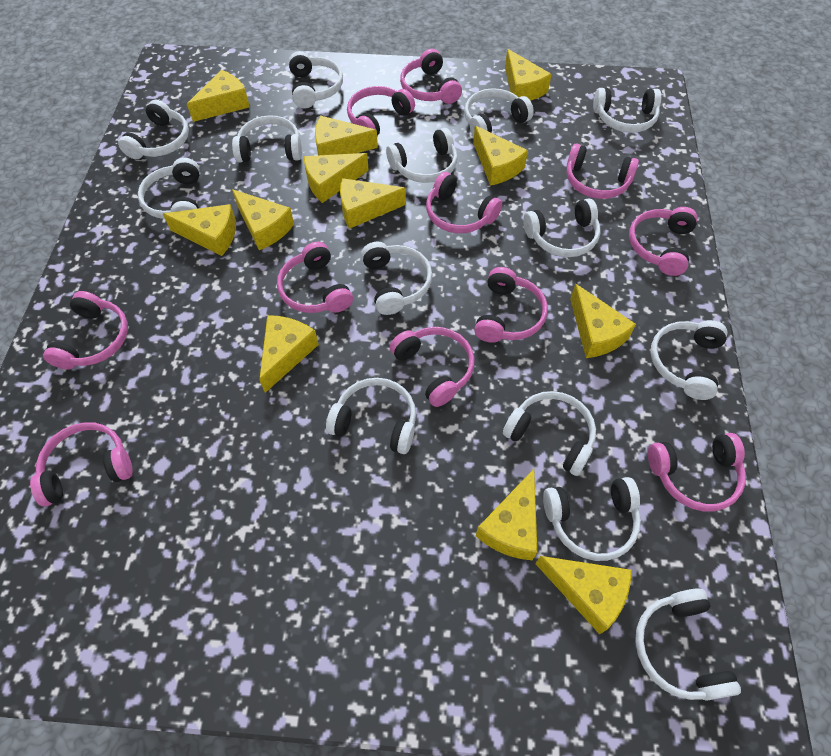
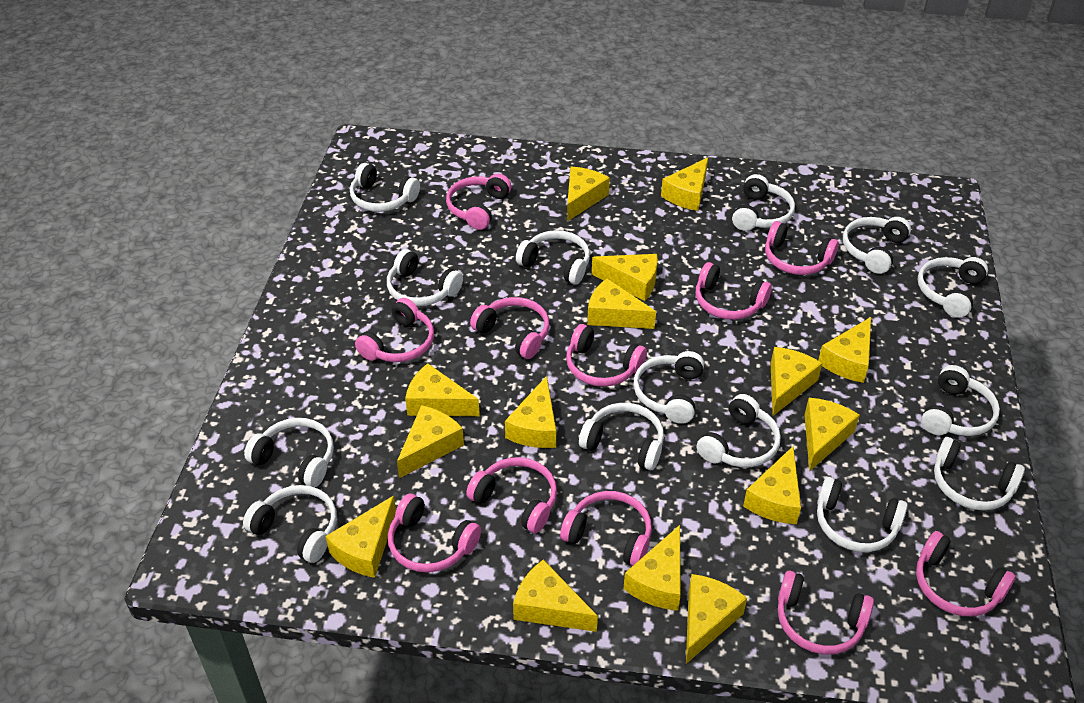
yellow cheese: 12 -> 15

